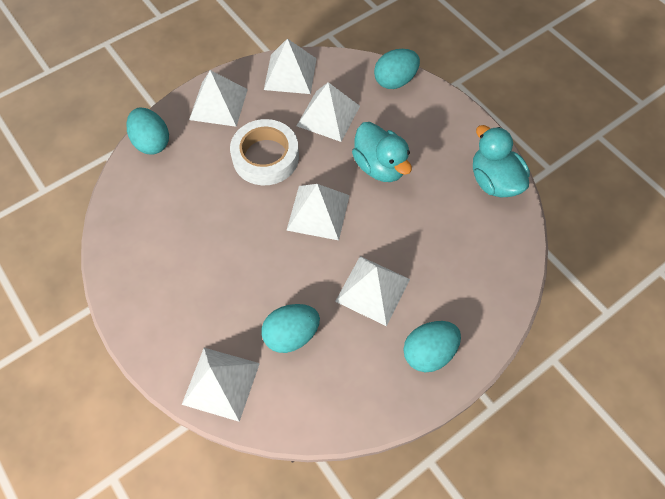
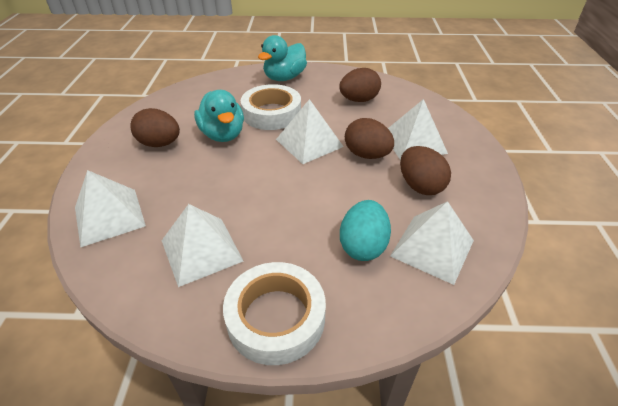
brown egg: 0 -> 4
turquoise egg: 4 -> 1
white pyramid: 6 -> 5
white tape: 1 -> 2

